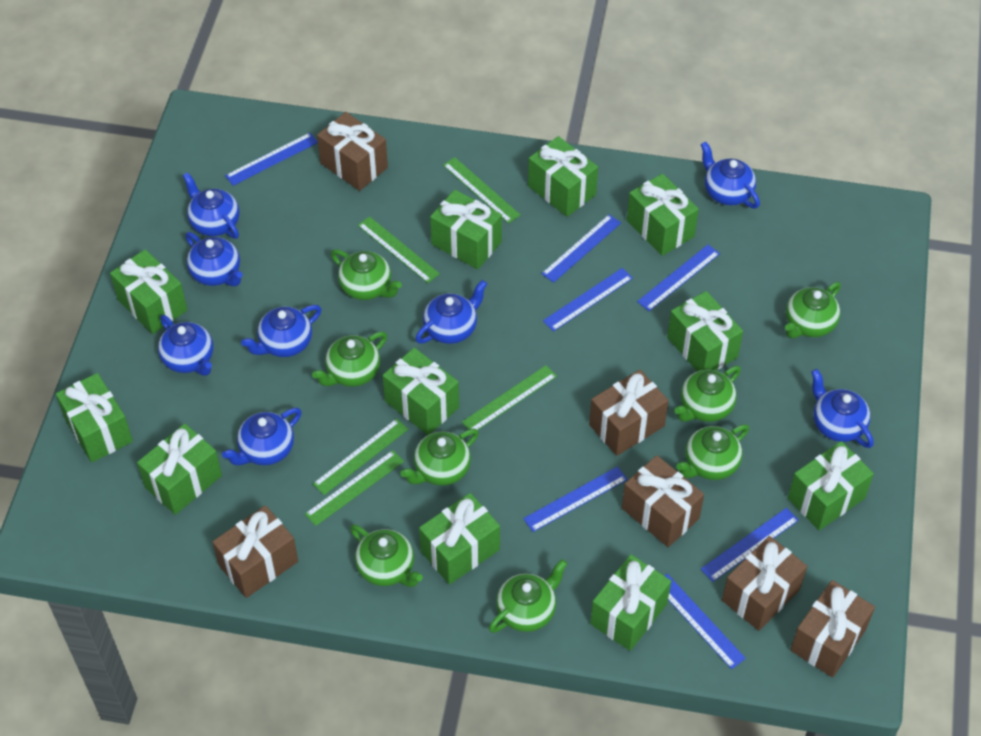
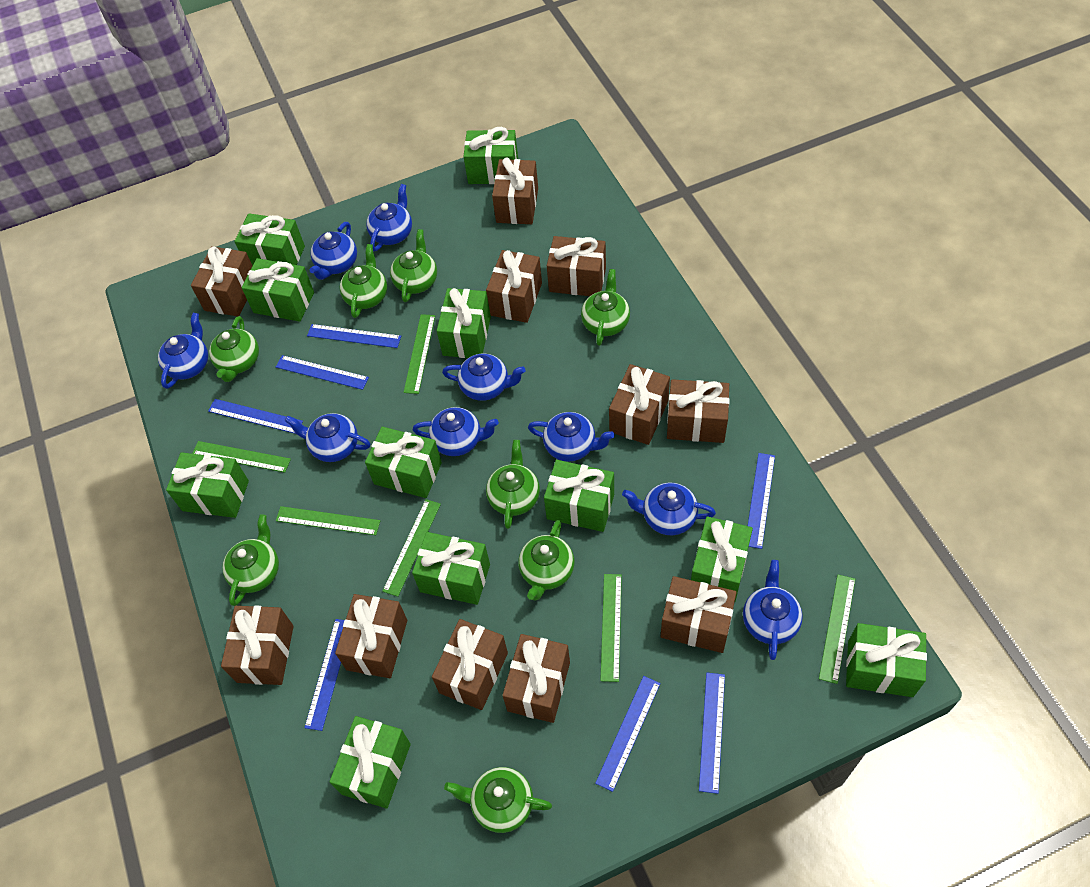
blue teapot: 8 -> 9
brown gift: 6 -> 11
green ruler: 5 -> 6

